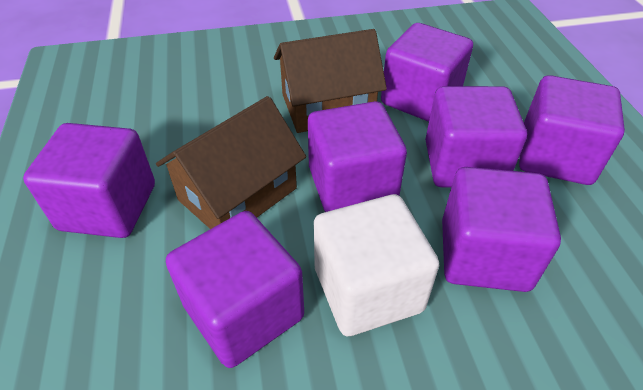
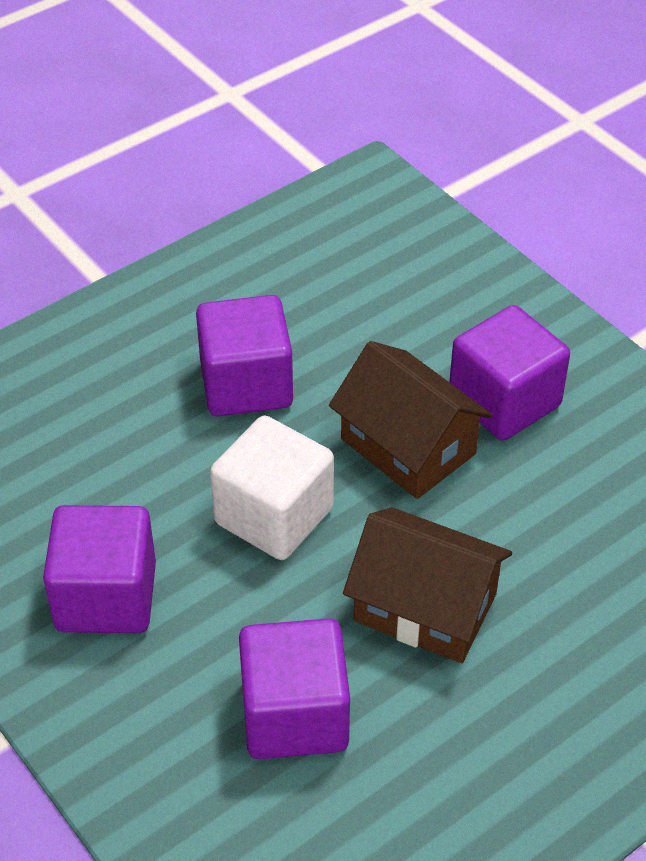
purple cube: 7 -> 4

